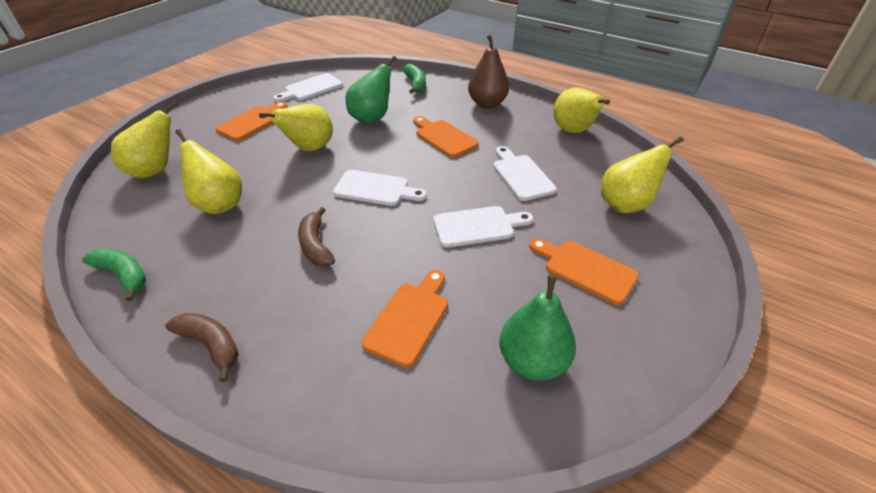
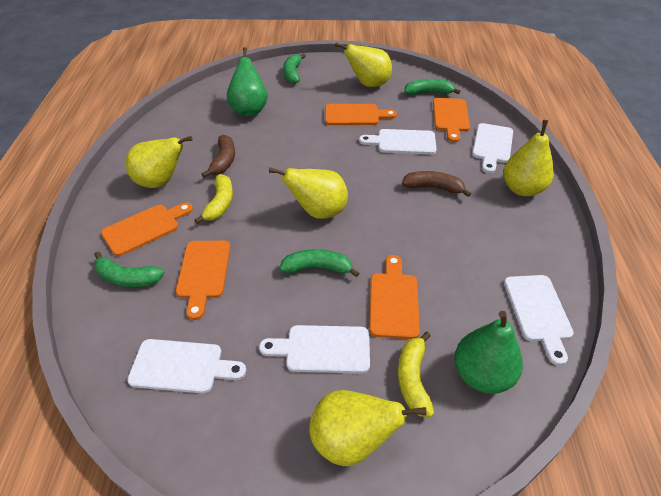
brown pear: 1 -> 0
green banana: 2 -> 4
orange cutting board: 4 -> 5
white cutting board: 4 -> 5
yellow banana: 0 -> 2

